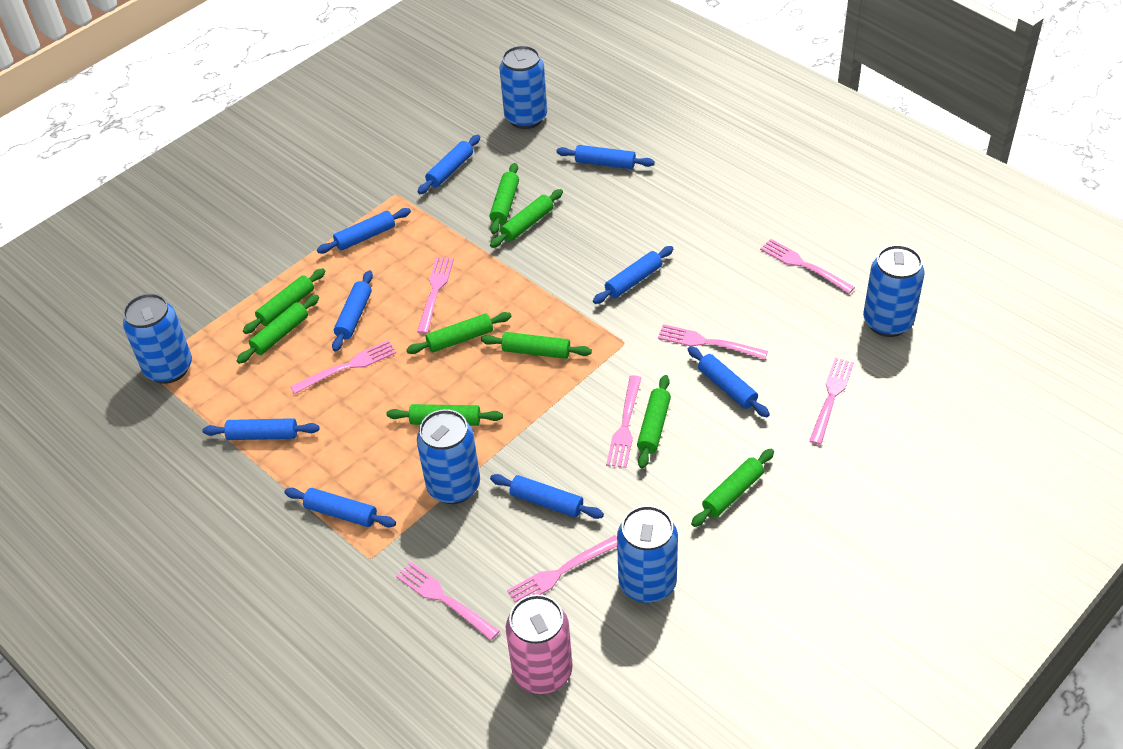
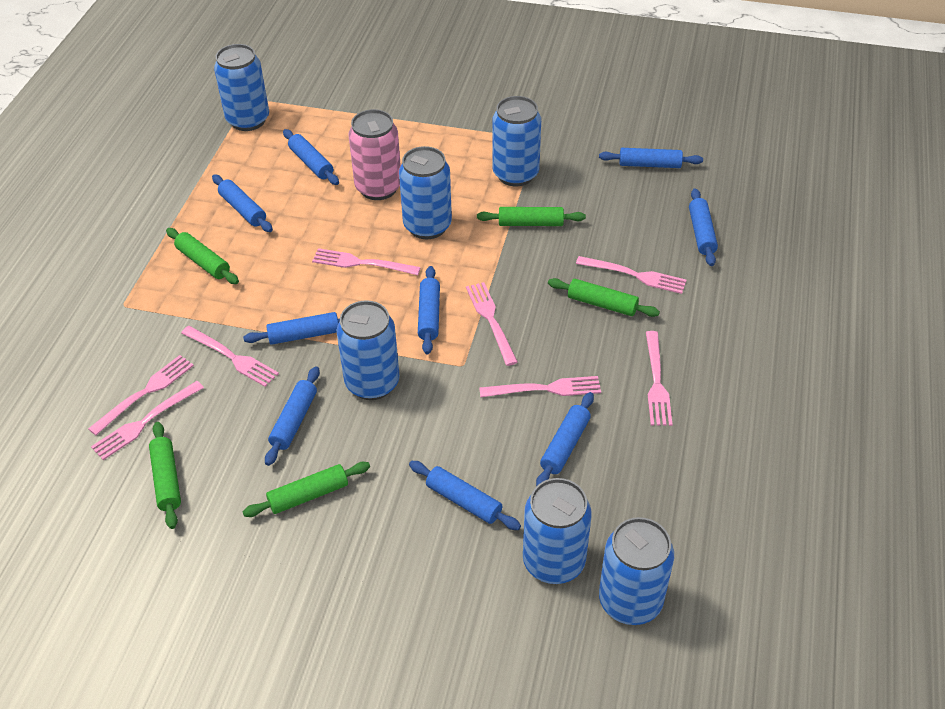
blue can: 5 -> 6
green rolling pin: 9 -> 5

